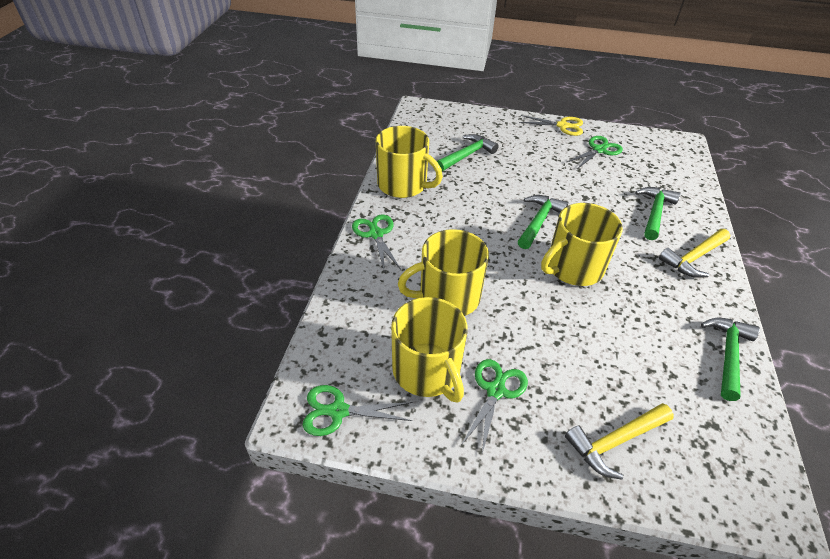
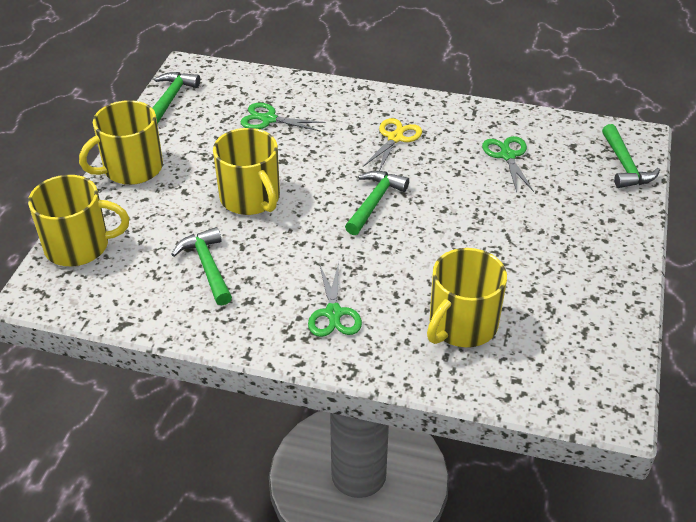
green scissors: 4 -> 3
yellow hammer: 2 -> 0

